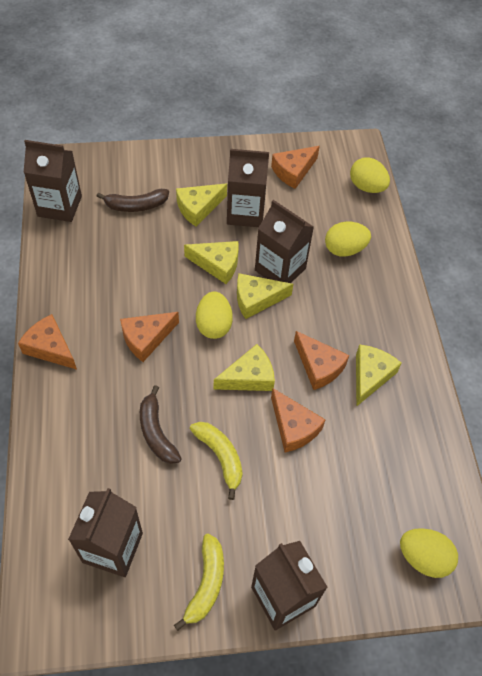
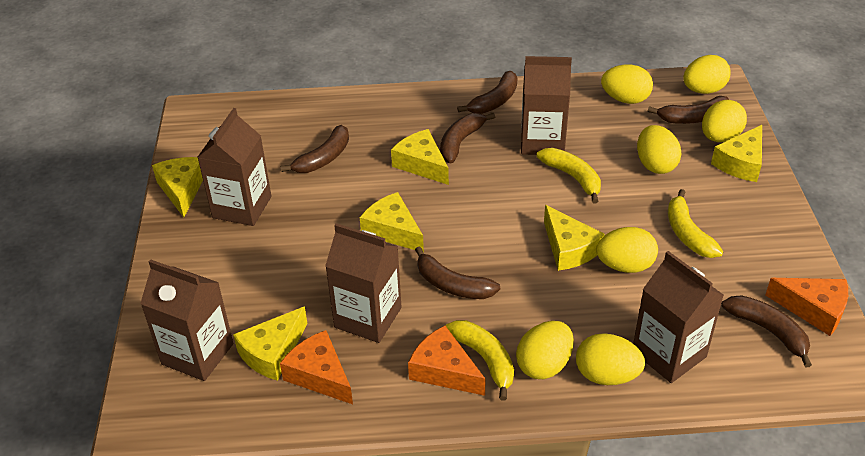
brown banana: 2 -> 6
orange cheese: 5 -> 3
yellow banana: 2 -> 3
yellow cheese: 5 -> 6
yellow egg: 4 -> 7

